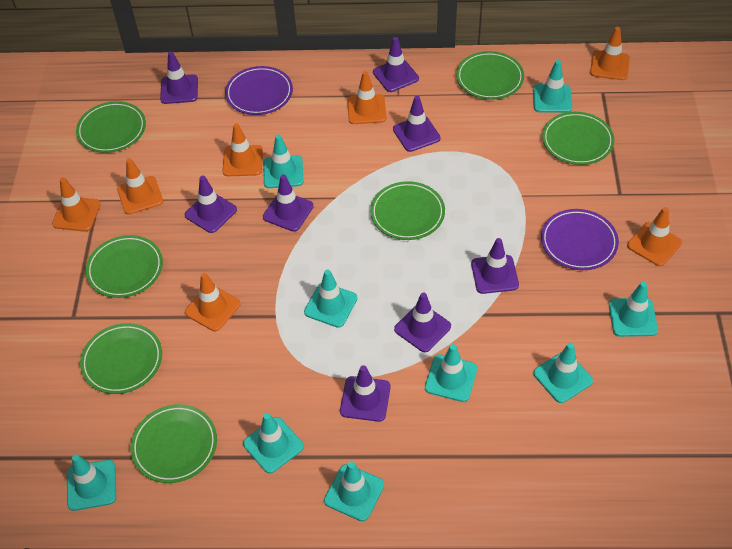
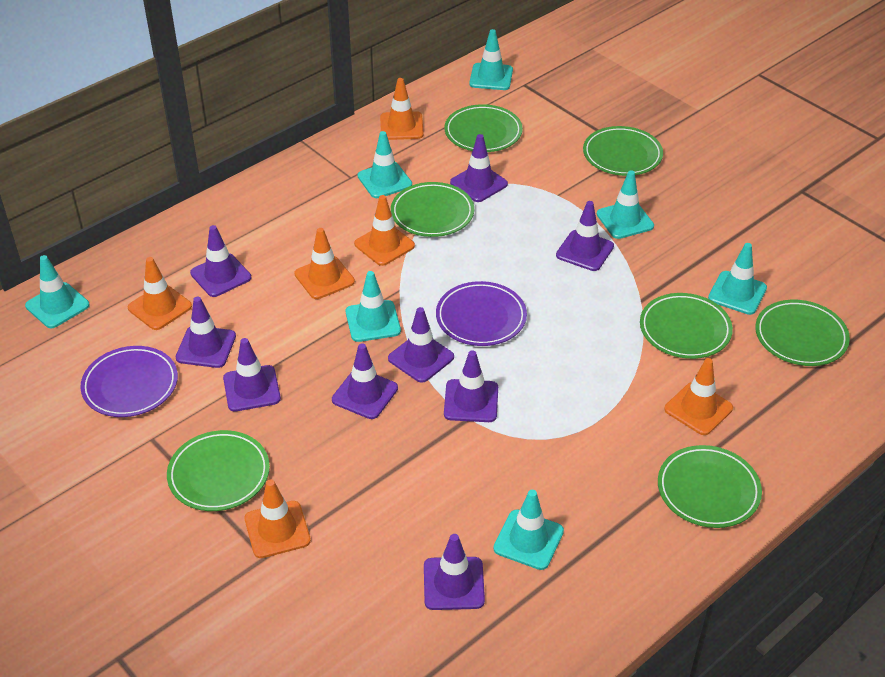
orange traffic cone: 7 -> 6
purple traffic cone: 8 -> 9
turquoise traffic cone: 9 -> 7

